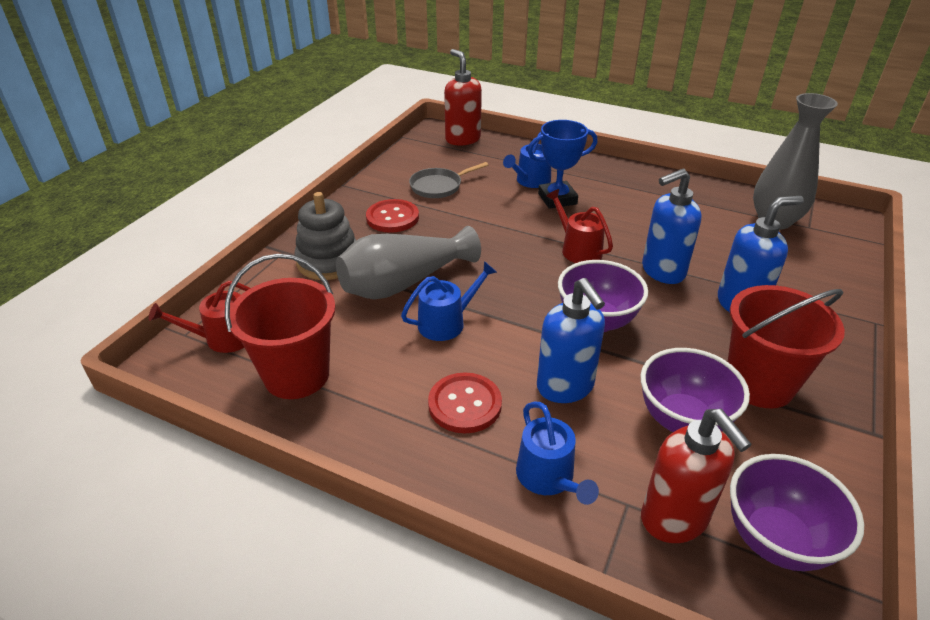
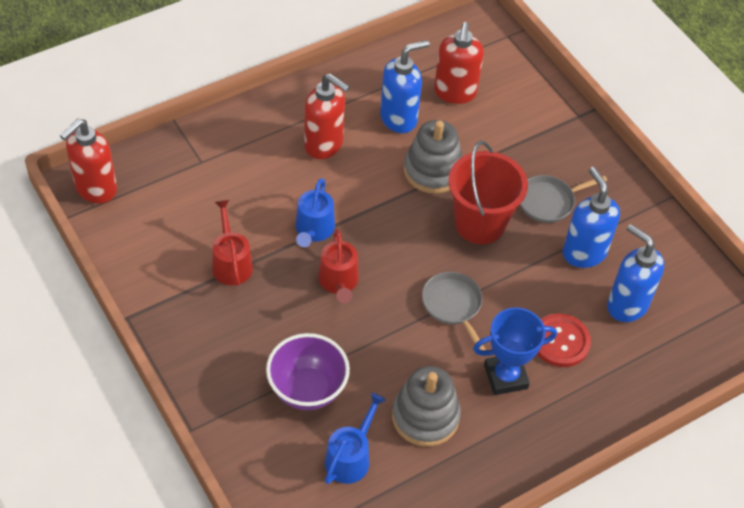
blue watering can: 3 -> 2
grey pan: 1 -> 2
grey stacking toy: 1 -> 2
grey vase: 2 -> 0
purple bowl: 3 -> 1
red bucket: 2 -> 1
red button: 2 -> 1
red soap dispenser: 2 -> 3

